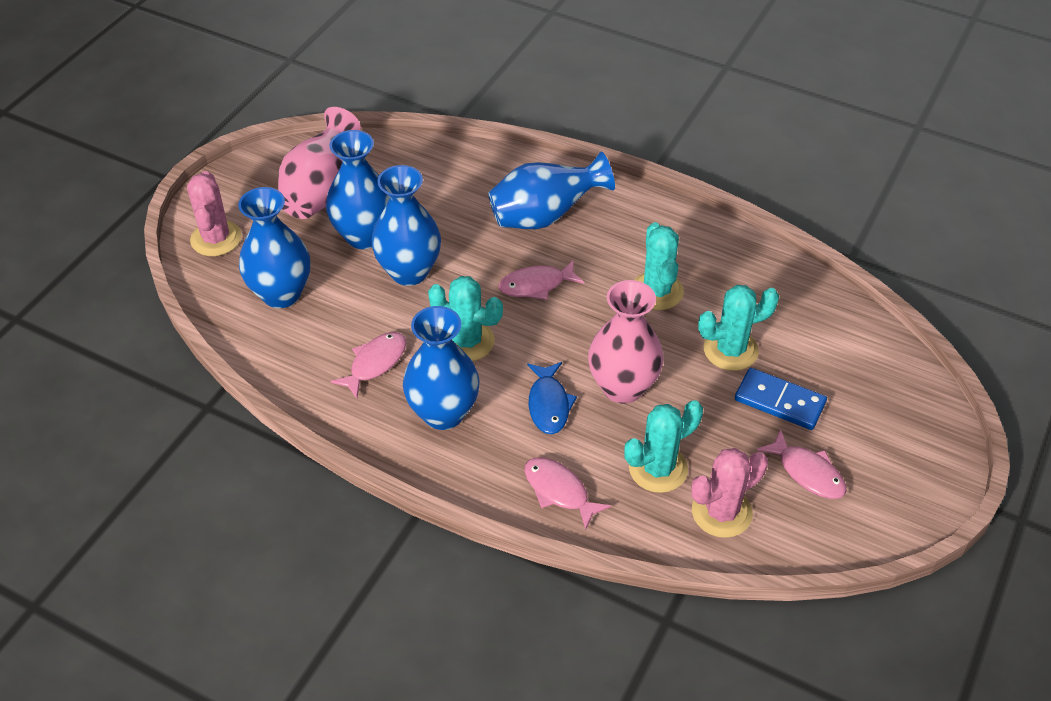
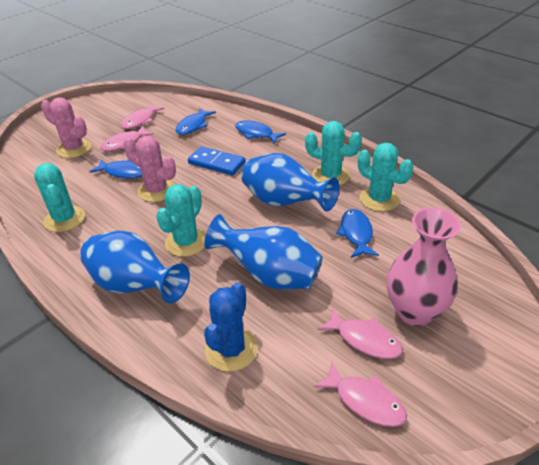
blue cactus: 0 -> 1
blue fish: 1 -> 4
blue vase: 5 -> 3
pink vase: 2 -> 1

